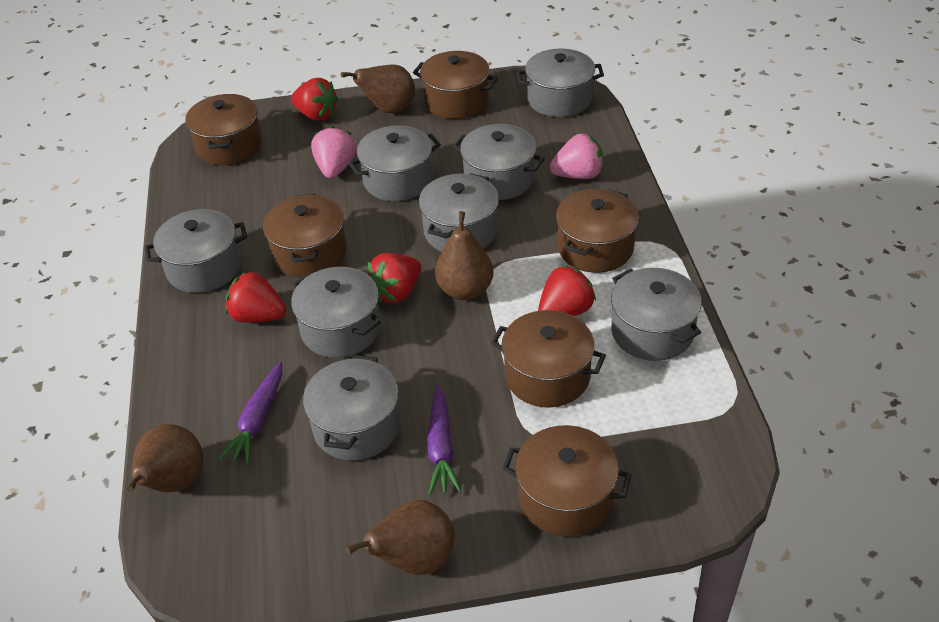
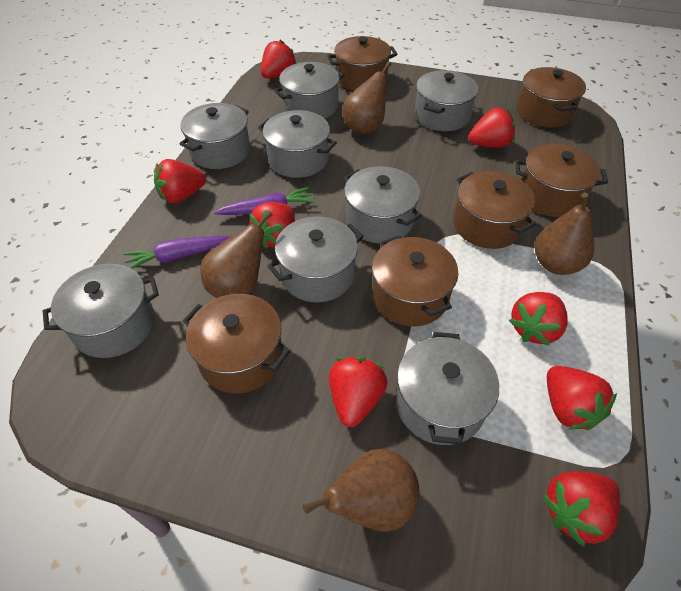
pink strawberry: 2 -> 0
red strawberry: 4 -> 8

